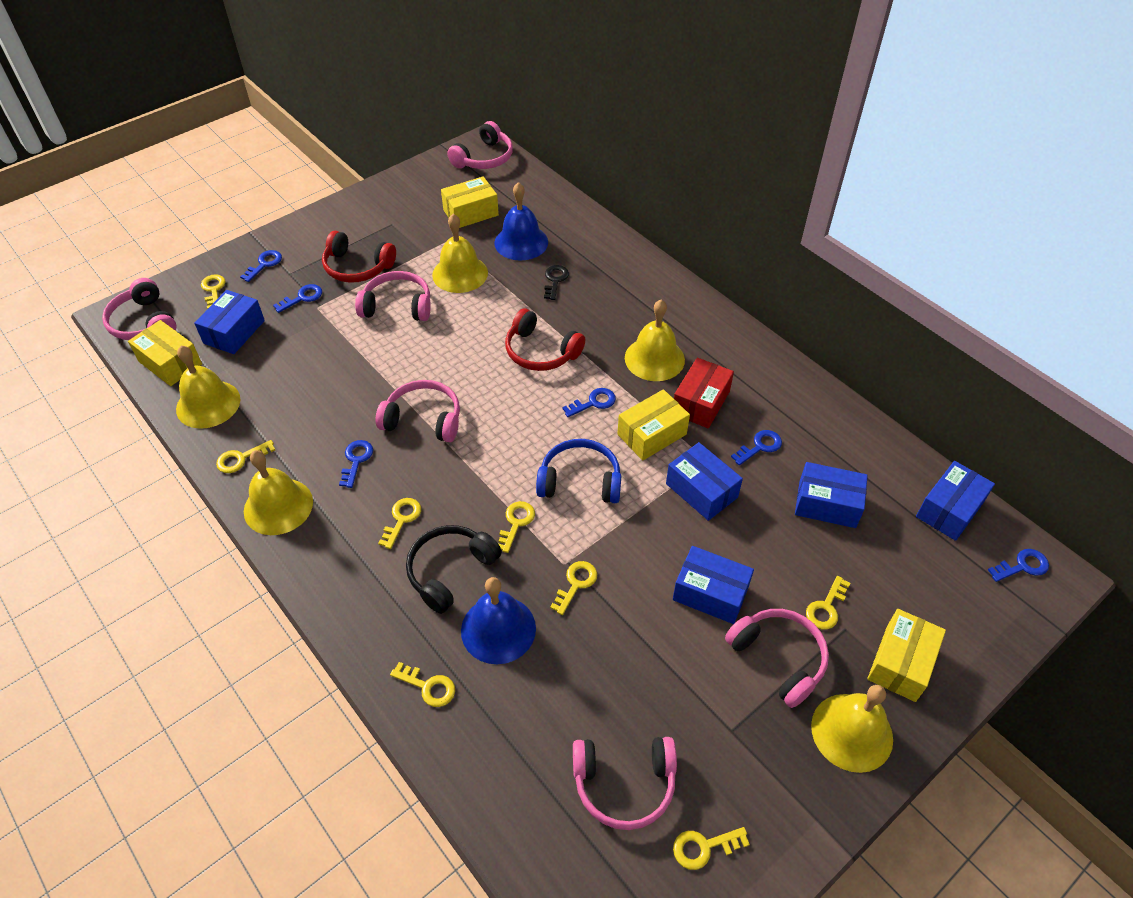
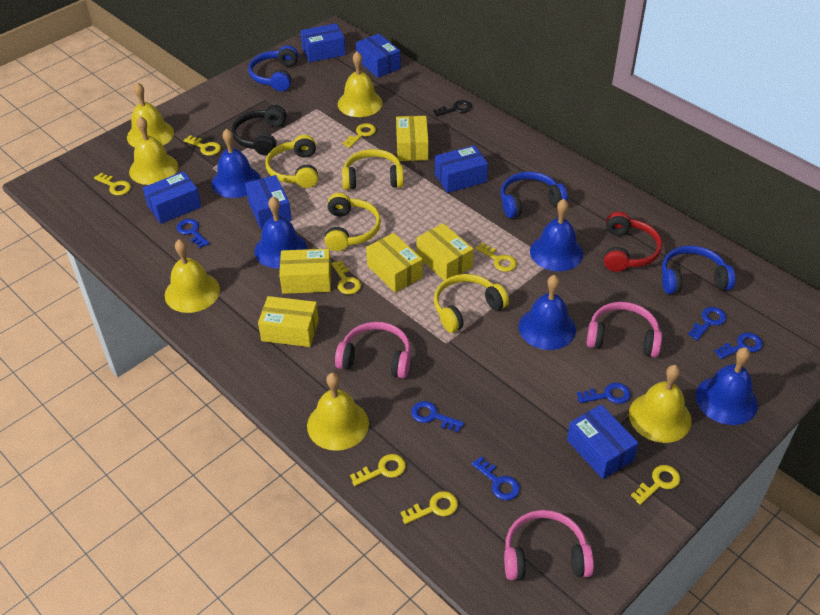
blue bell: 2 -> 5
blue box: 5 -> 6
blue headphones: 1 -> 3
pink headphones: 6 -> 3
red box: 1 -> 0
red headphones: 2 -> 1
yellow bell: 5 -> 6
yellow box: 4 -> 5
yellow headphones: 0 -> 4

